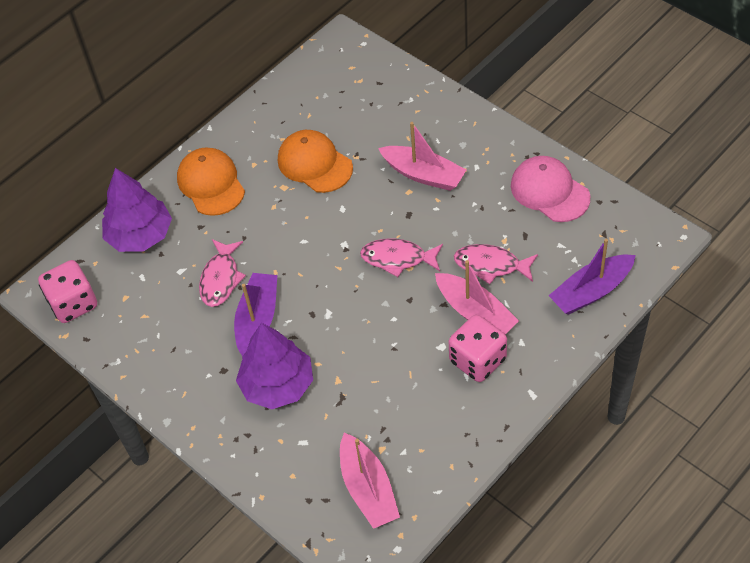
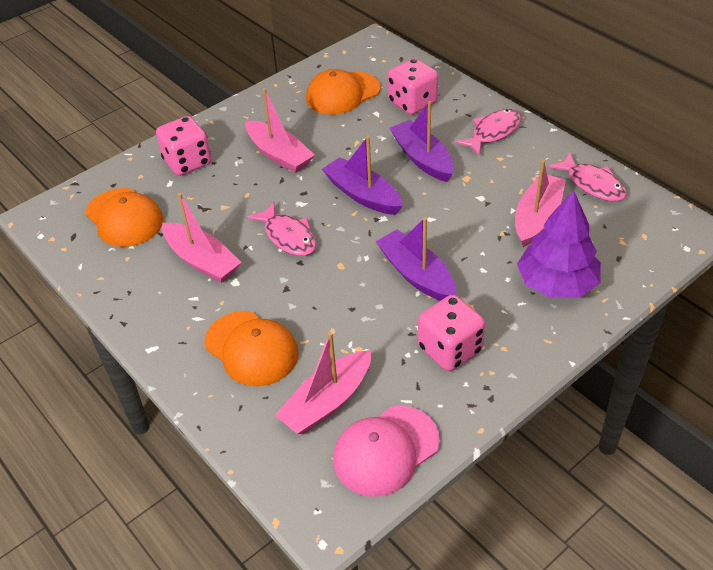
orange cap: 2 -> 3
pink boat: 3 -> 4
pink dice: 2 -> 3
purple boat: 2 -> 3
purple tree: 2 -> 1

